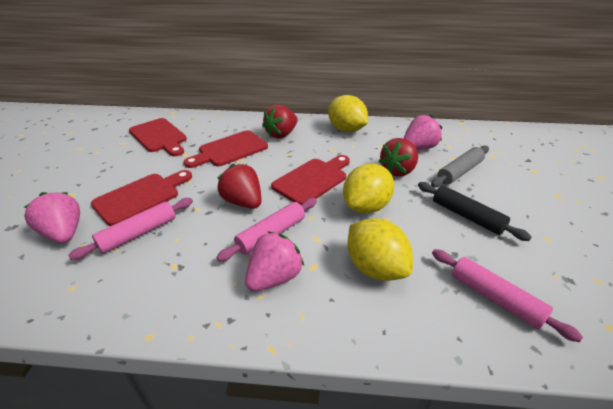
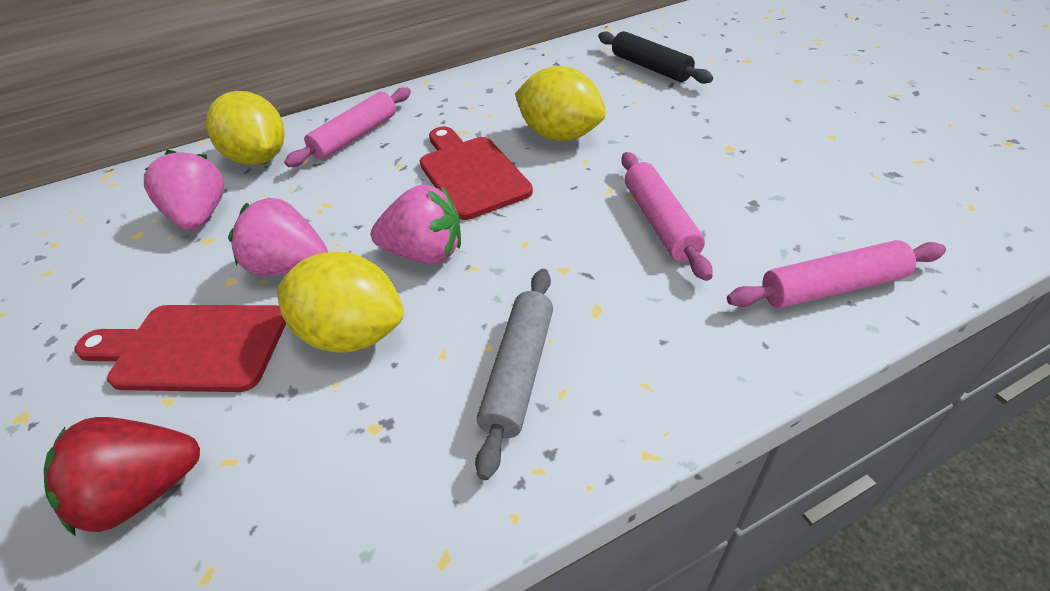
red cutting board: 4 -> 2
red strawberry: 3 -> 1

